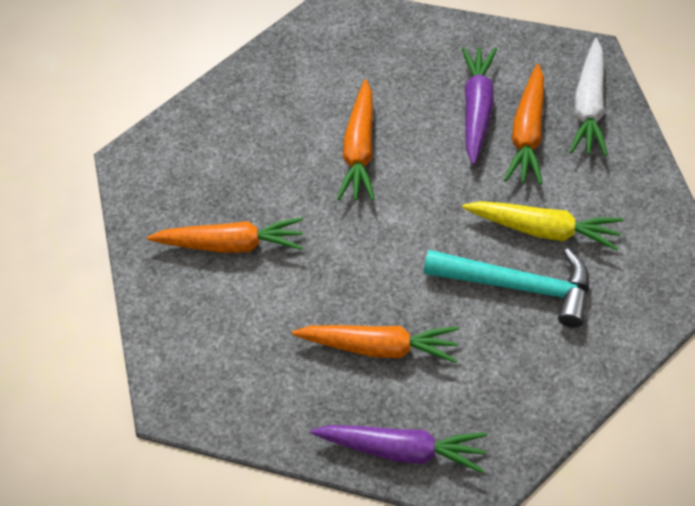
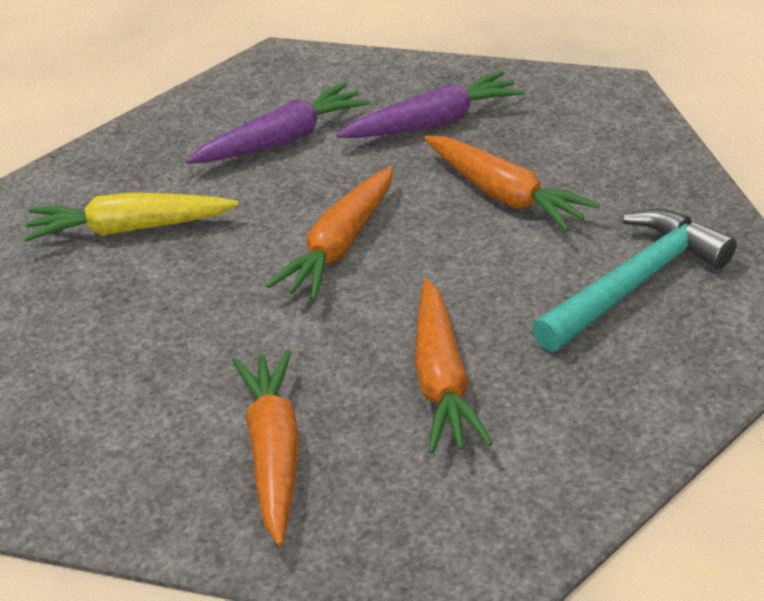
white carrot: 1 -> 0

